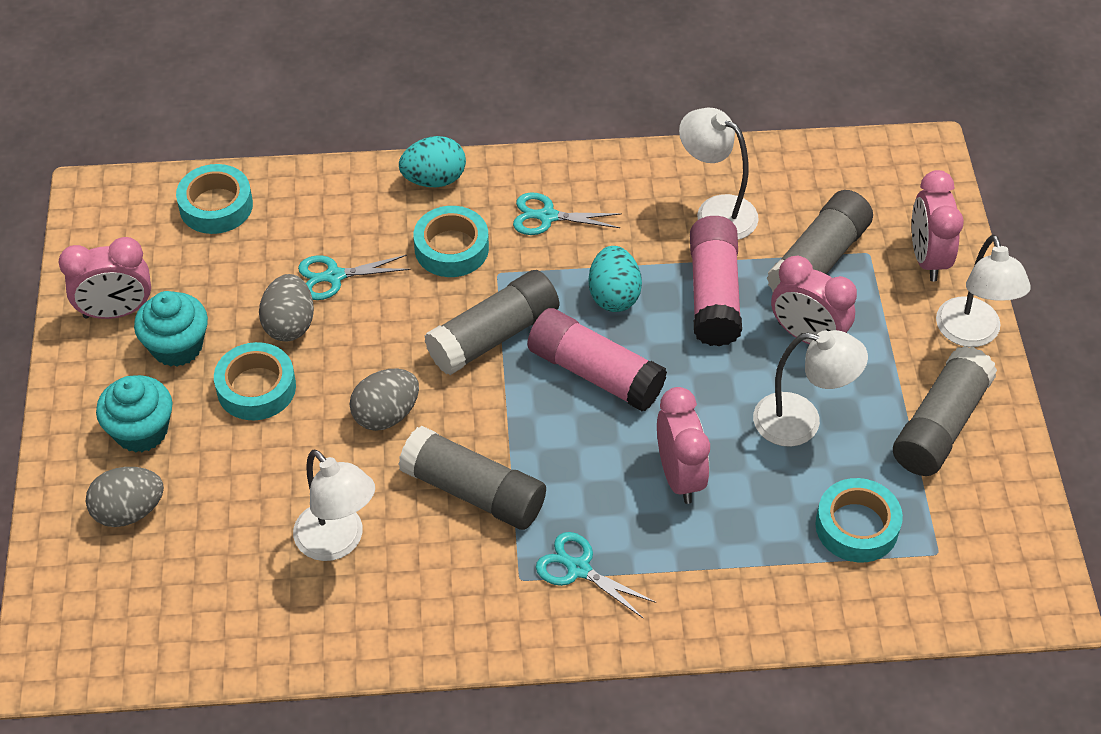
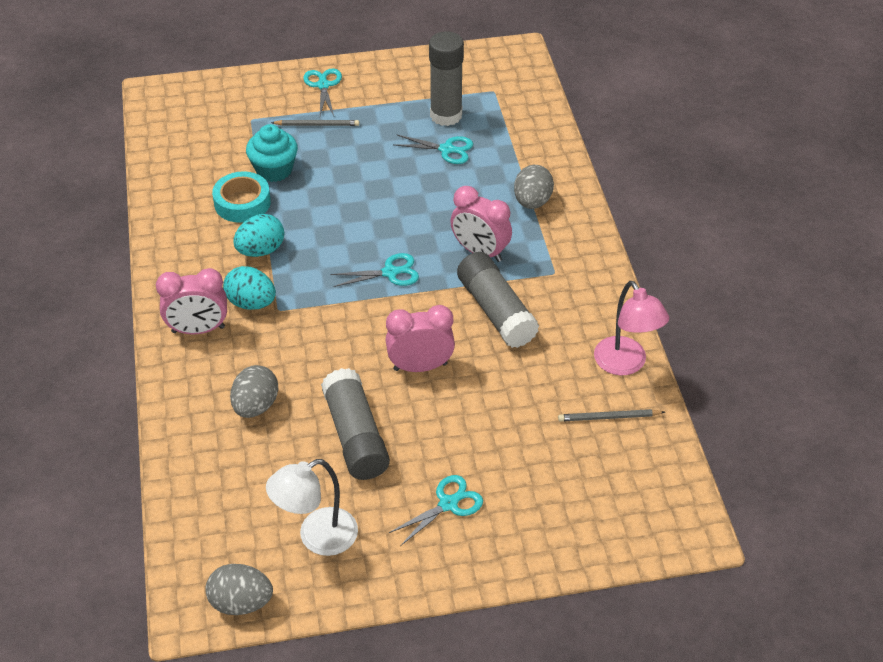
grey glue stick: 4 -> 3
grey pencil: 0 -> 2
pink clock: 4 -> 3
pink glue stick: 2 -> 0
pink lamp: 0 -> 1
turquoise cupcake: 2 -> 1
turquoise scissors: 3 -> 4
turquoise tape: 4 -> 1
white lamp: 4 -> 1

